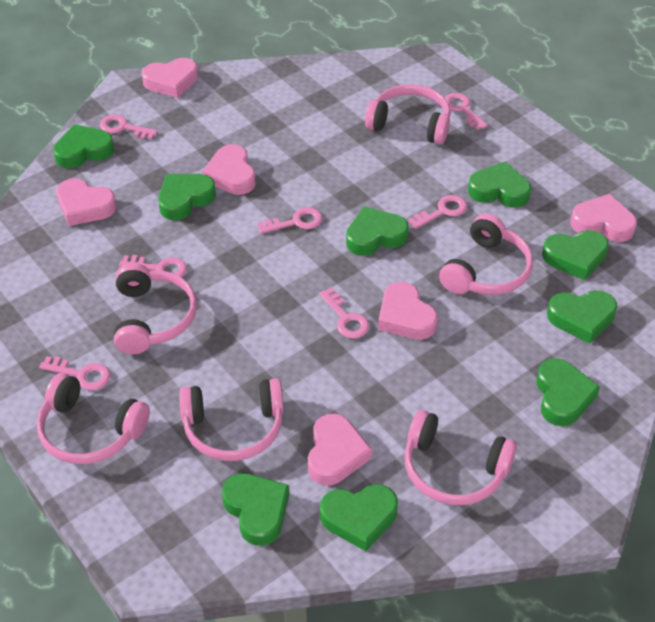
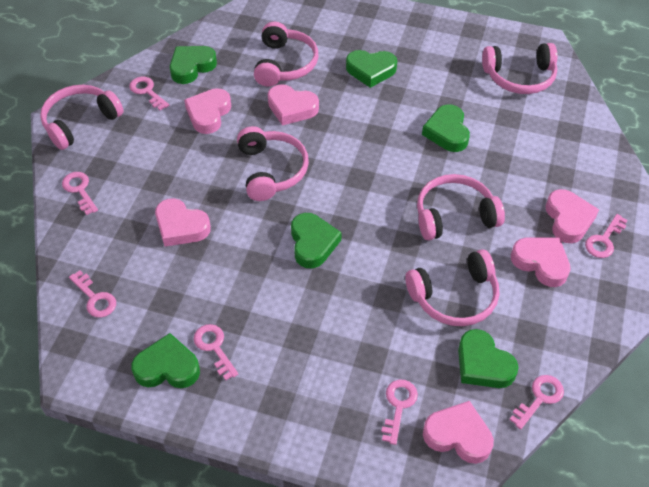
green heart: 9 -> 6

